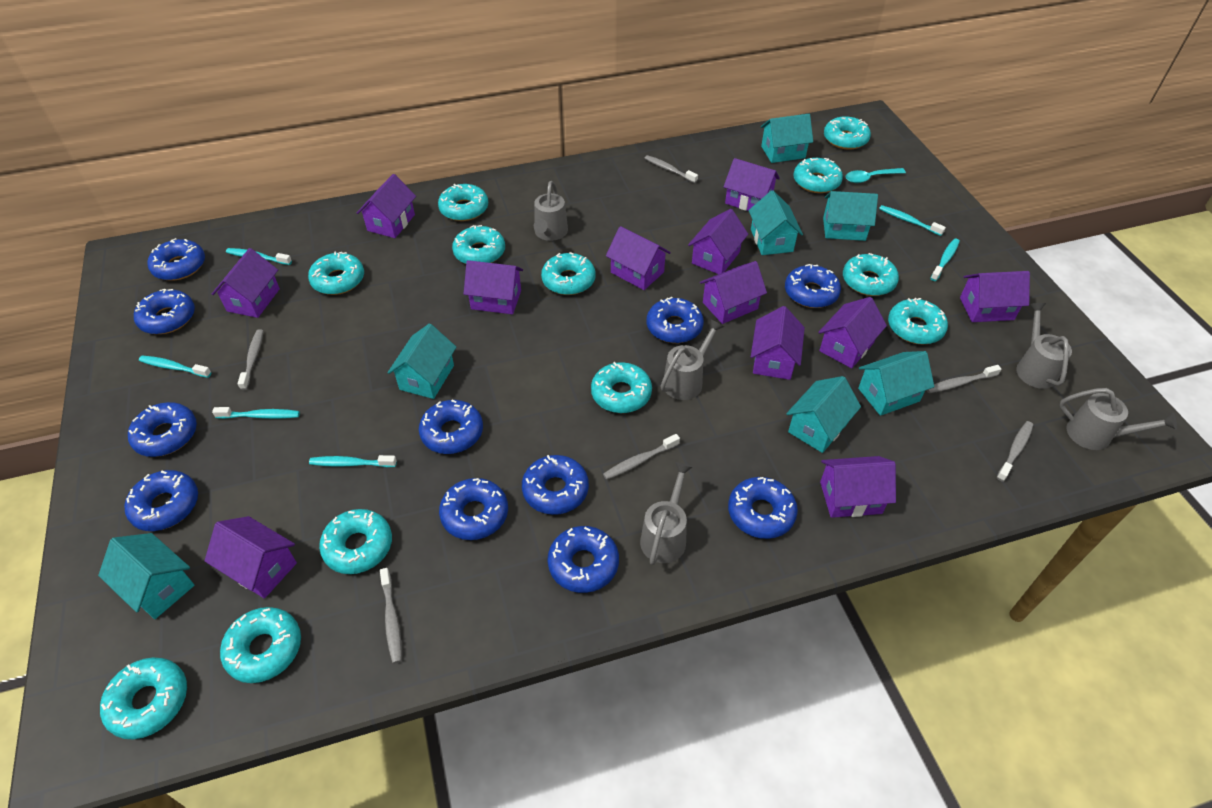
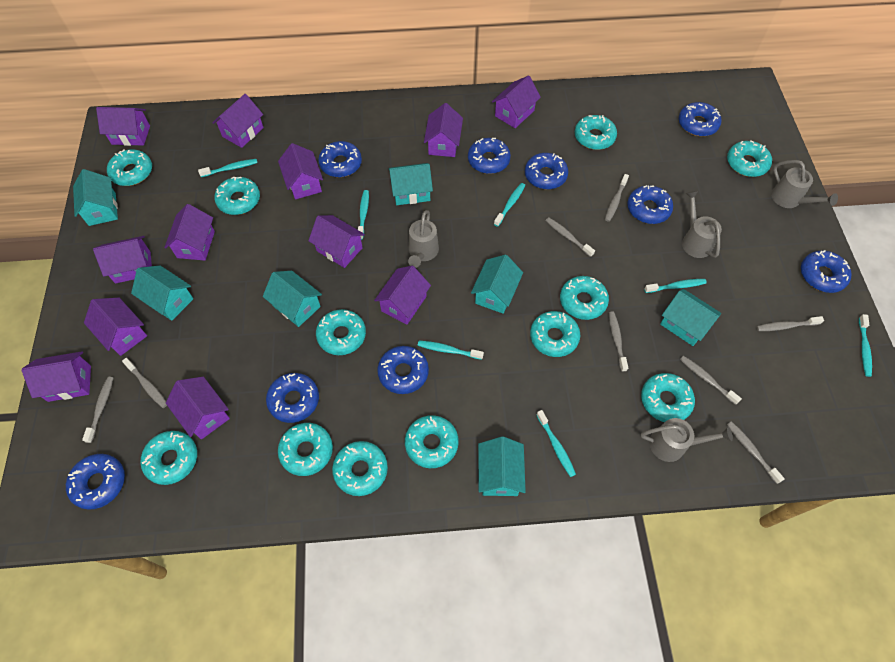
blue donut: 11 -> 9
grey toothbrush: 6 -> 8
grey watering can: 5 -> 4
turquoise spoon: 1 -> 0
turquoise toothbrush: 6 -> 7

